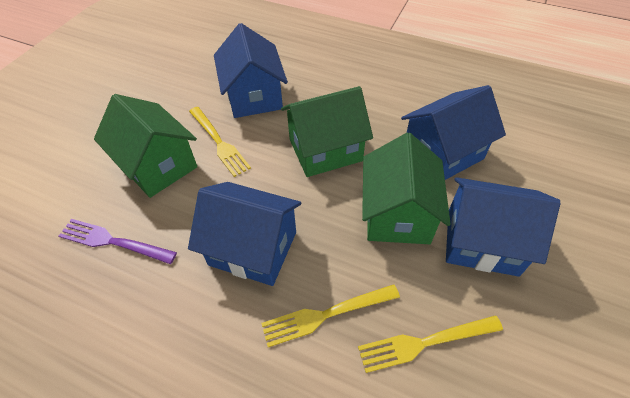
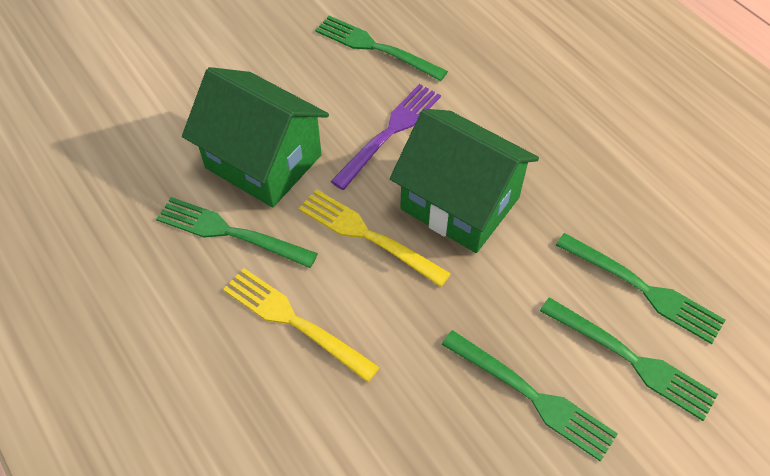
blue house: 4 -> 0
green fork: 0 -> 5
green house: 3 -> 2
yellow fork: 3 -> 2

